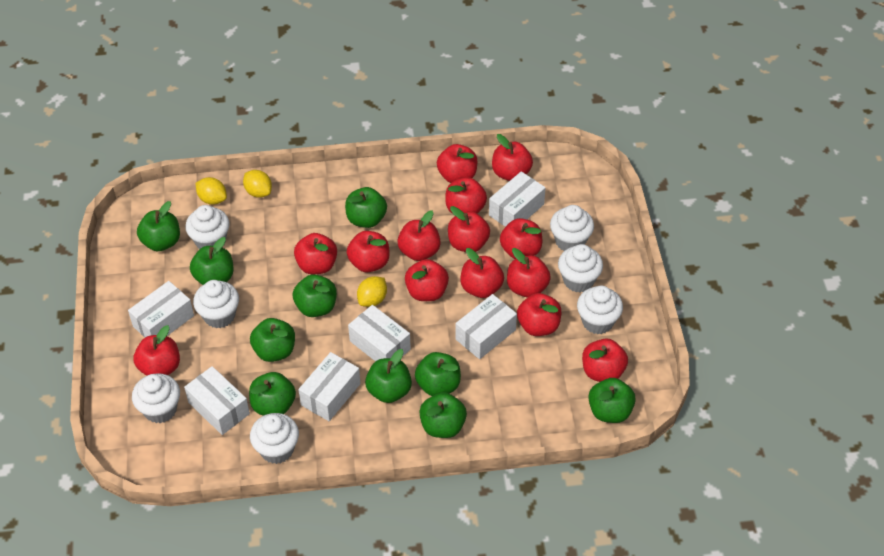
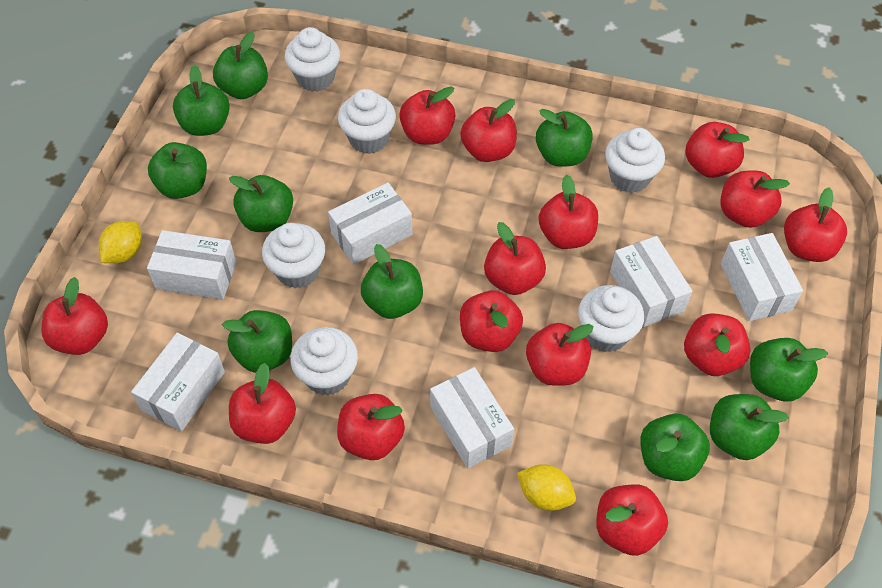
white cupcake: 7 -> 6
yellow lemon: 3 -> 2

